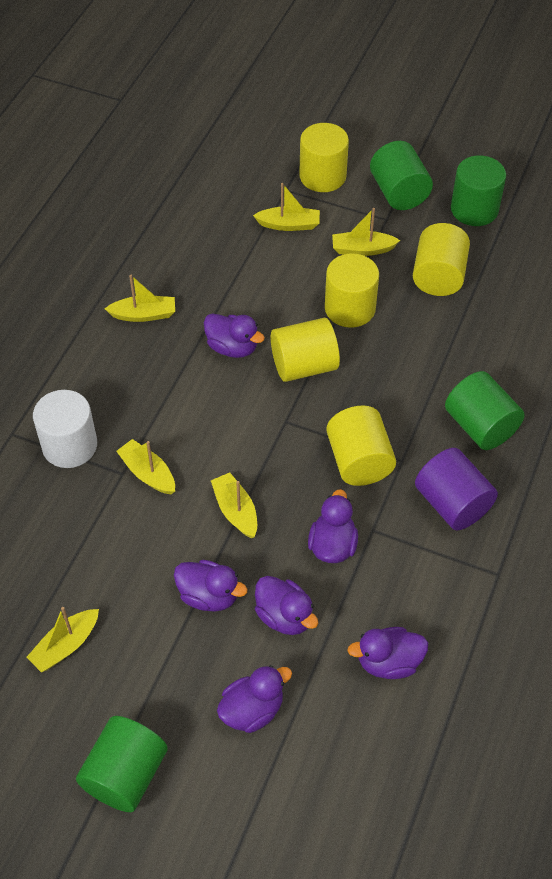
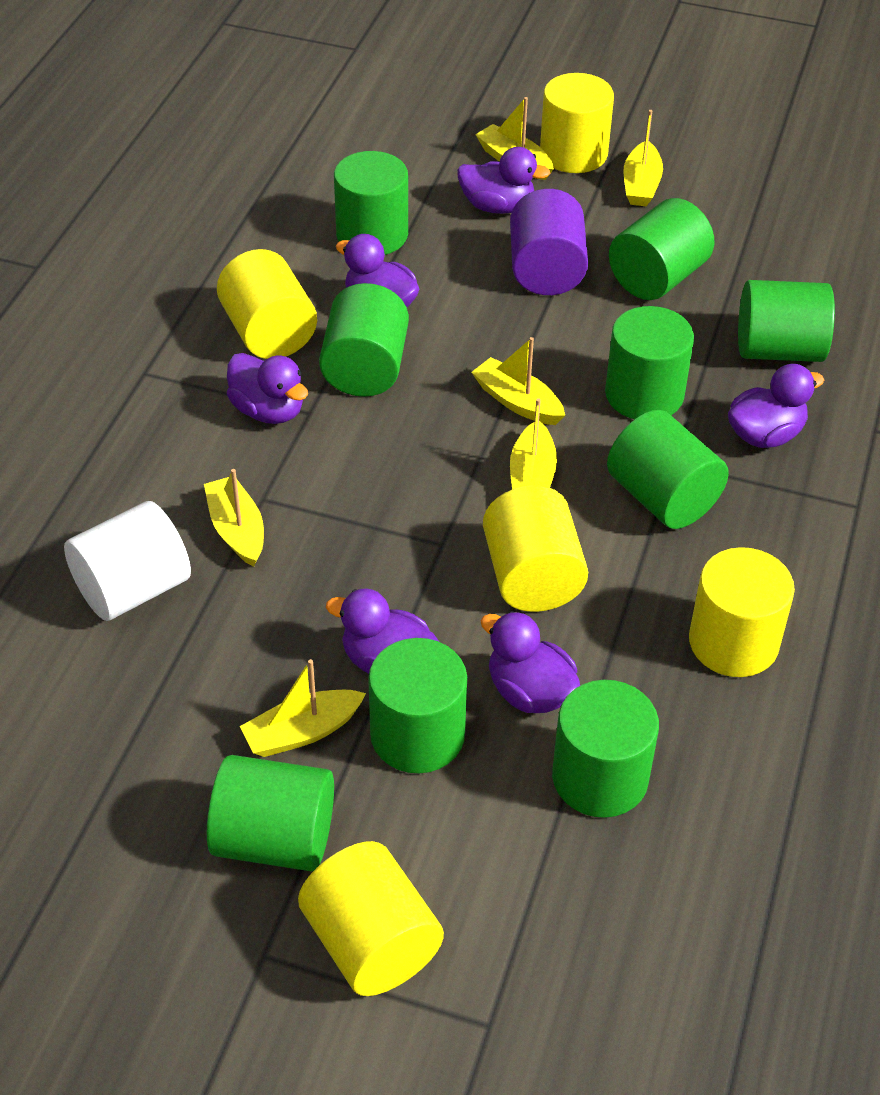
green cylinder: 4 -> 9

